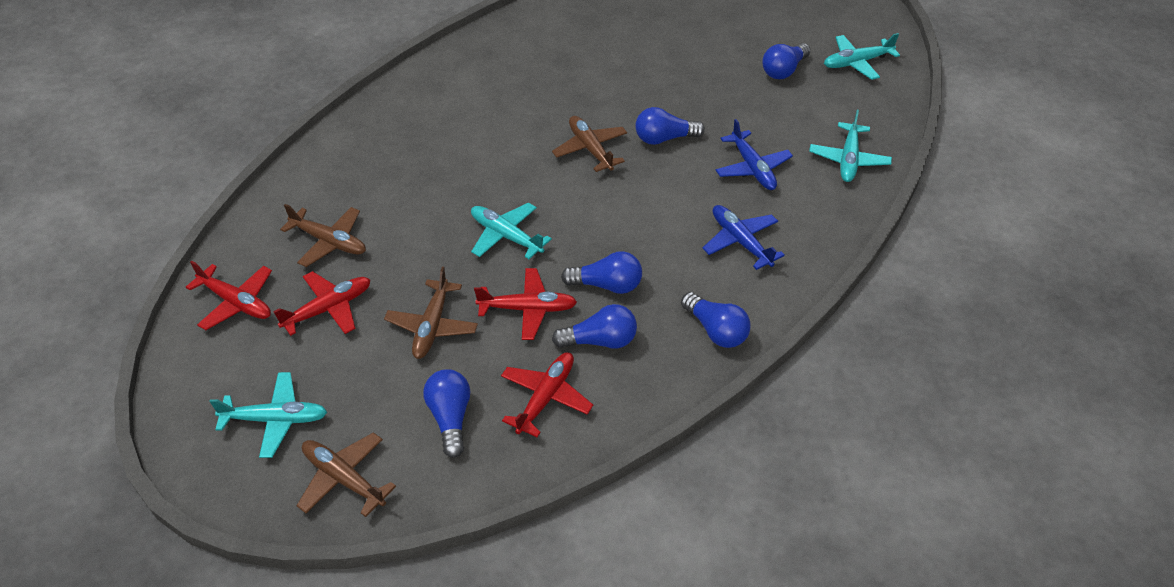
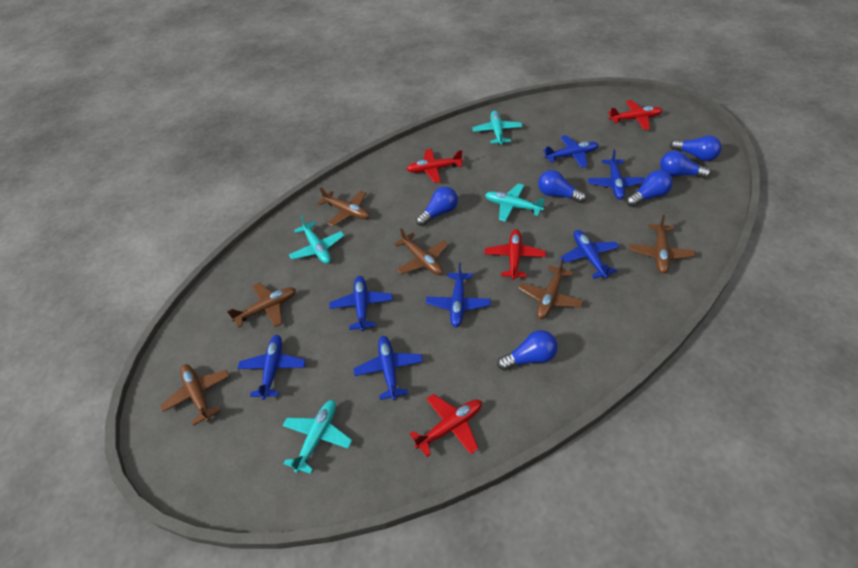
blue plane: 2 -> 7
brown plane: 4 -> 6

